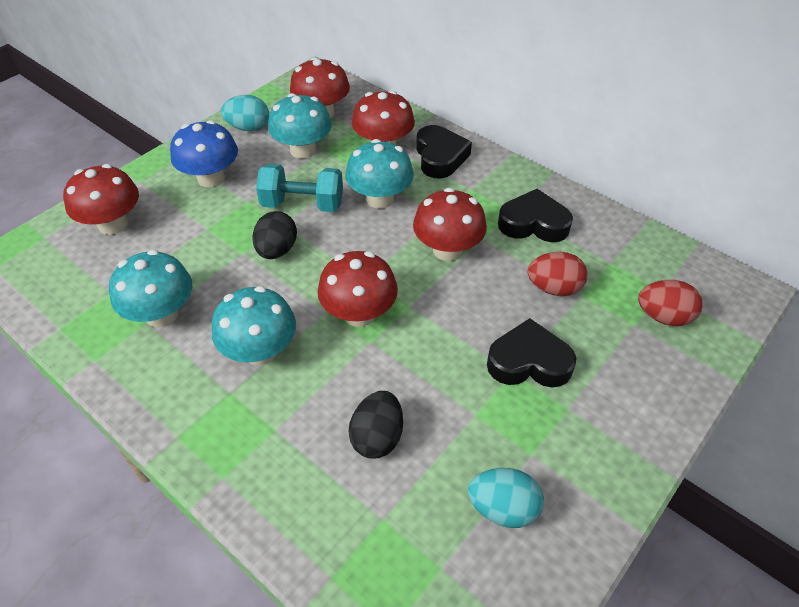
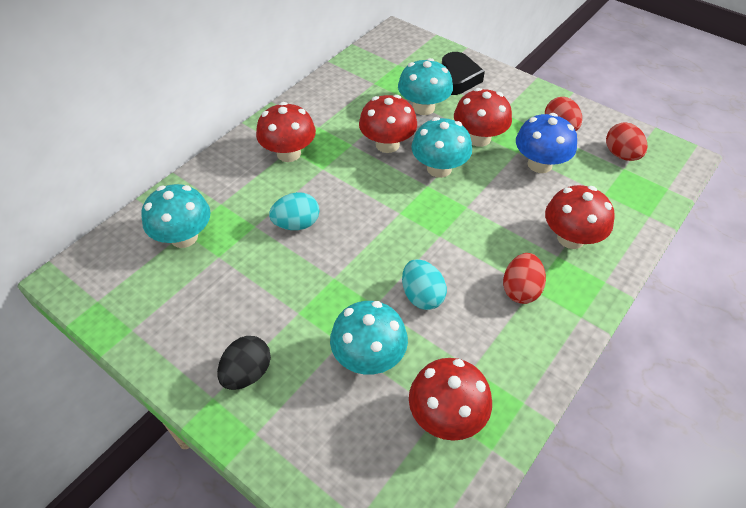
black egg: 2 -> 1
black heart: 3 -> 1
red egg: 2 -> 3
turquoise dumbbell: 1 -> 0

